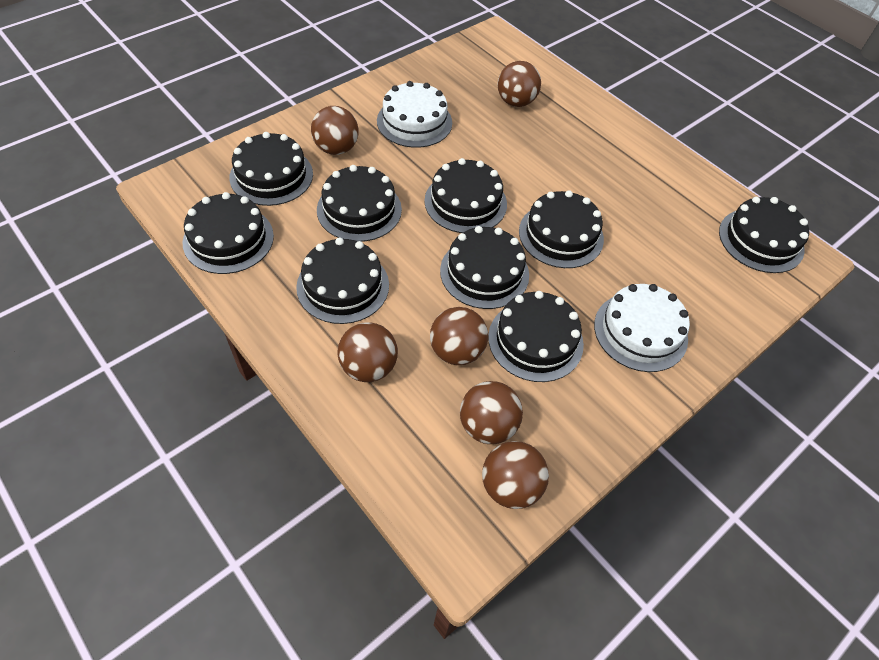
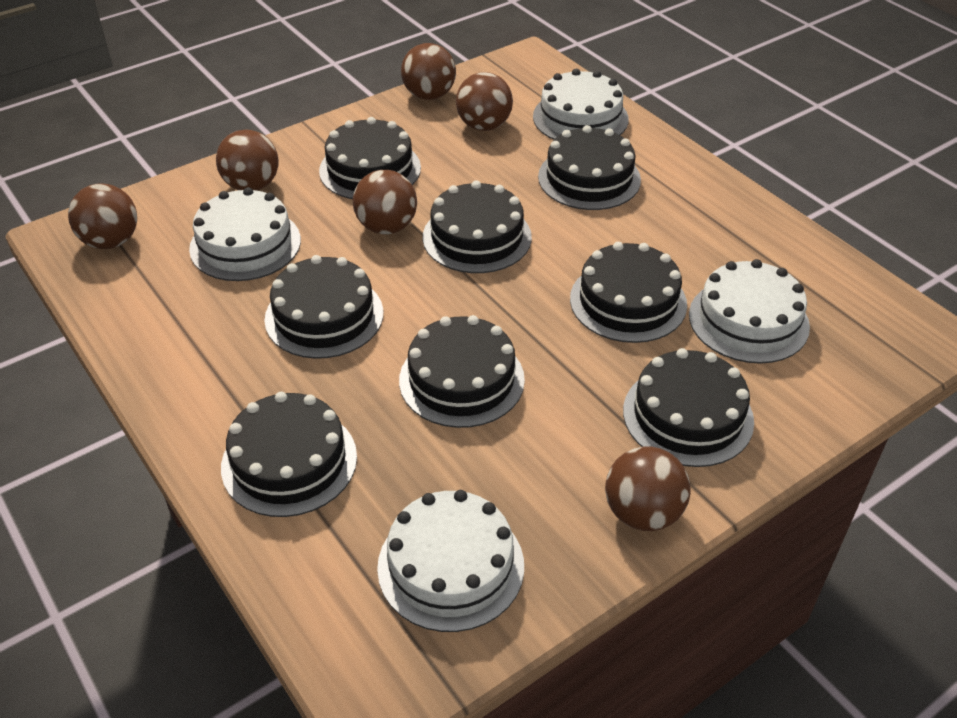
black cake: 9 -> 8
white cake: 2 -> 4

